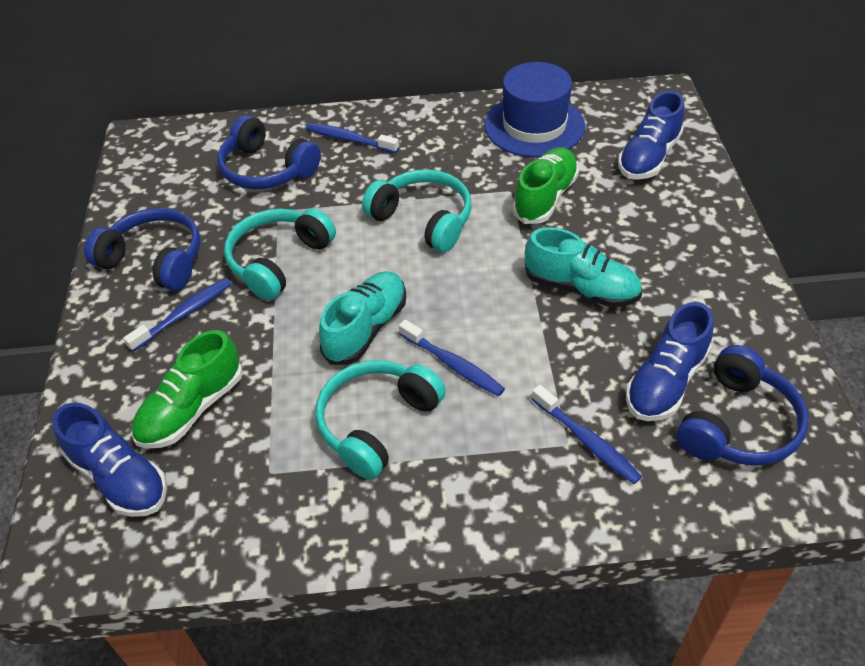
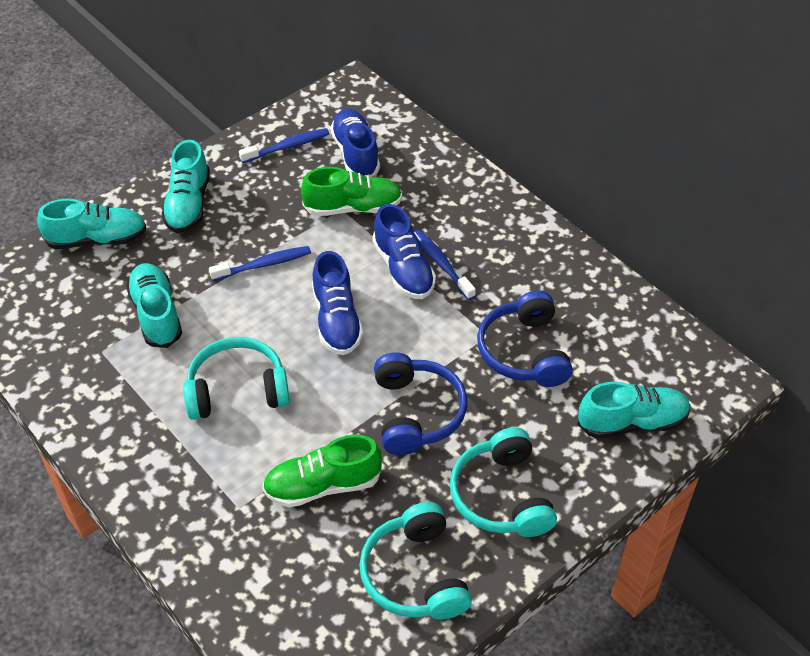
blue hat: 1 -> 0
blue headphones: 3 -> 2
blue toothbrush: 4 -> 3
turquoise shoe: 2 -> 4

